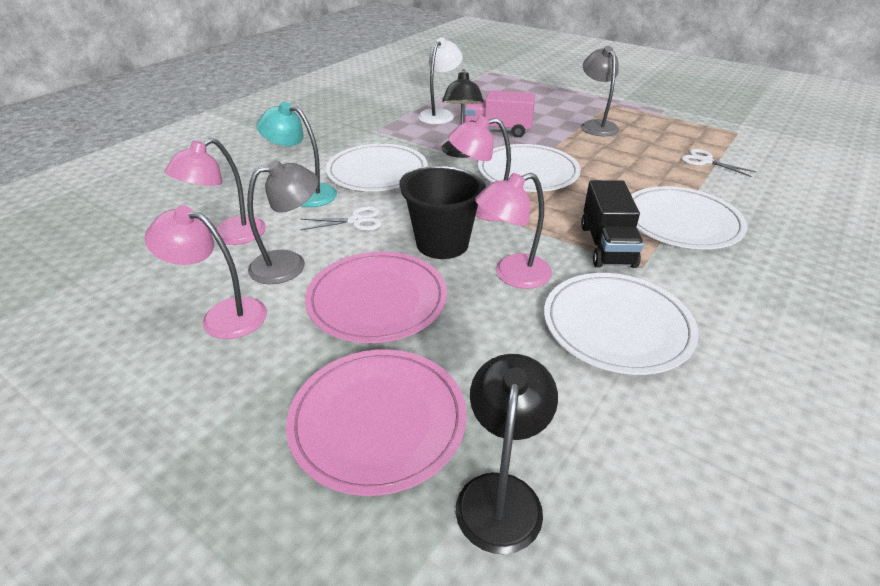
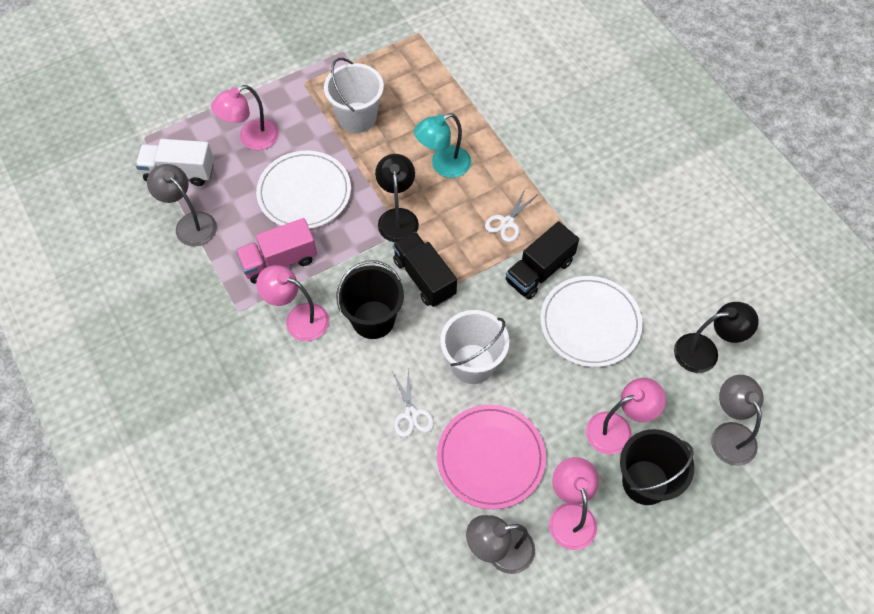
black bucket: 1 -> 2
black truck: 1 -> 2
grey lamp: 2 -> 3
pink plate: 2 -> 1
white bucket: 0 -> 2
white lamp: 1 -> 0
white plate: 4 -> 2
white truck: 0 -> 1

